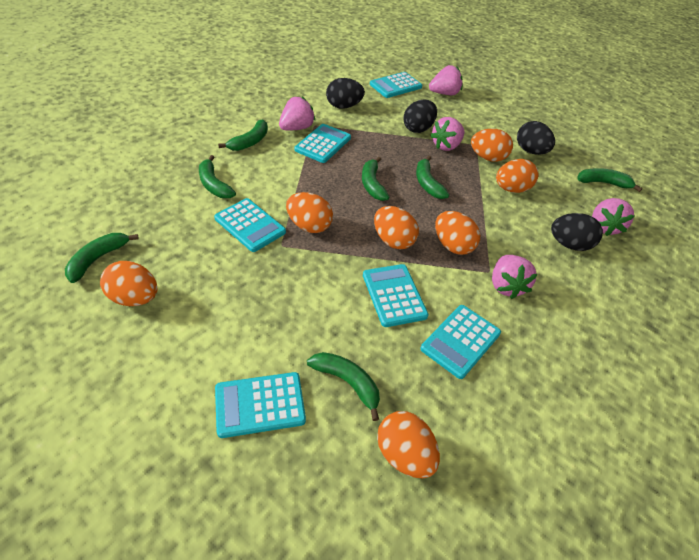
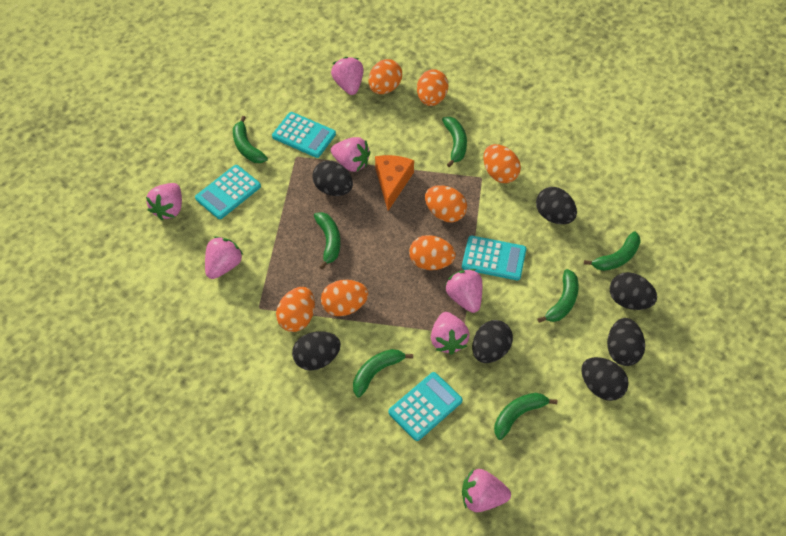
black egg: 4 -> 7
orange cheese: 0 -> 1
pink strawberry: 5 -> 7
turquoise calculator: 6 -> 4

